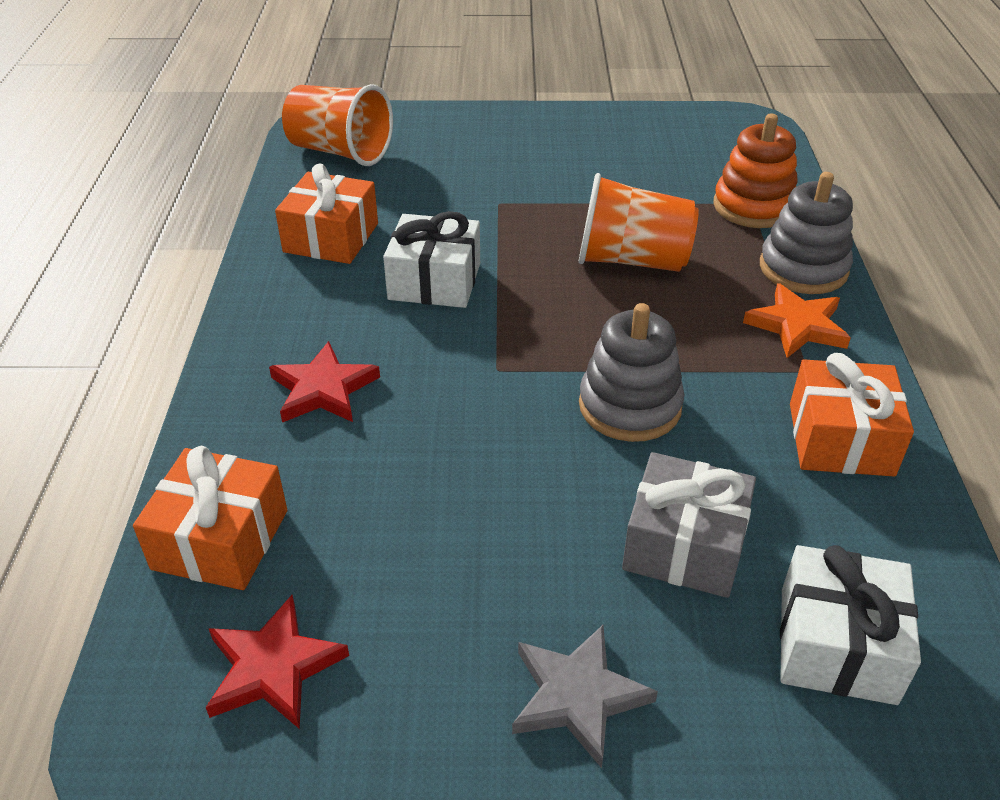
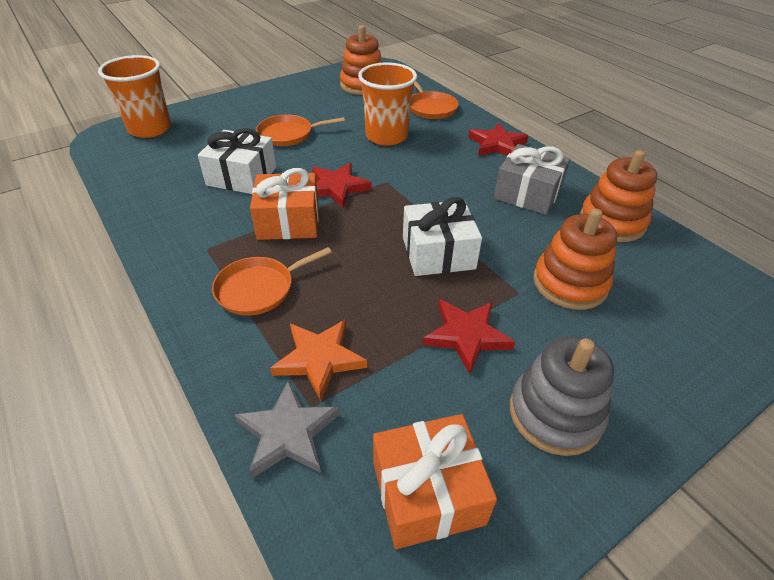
grey stacking toy: 2 -> 1
orange gift: 3 -> 2
orange pan: 0 -> 3
orange stacking toy: 1 -> 3
red star: 2 -> 3

